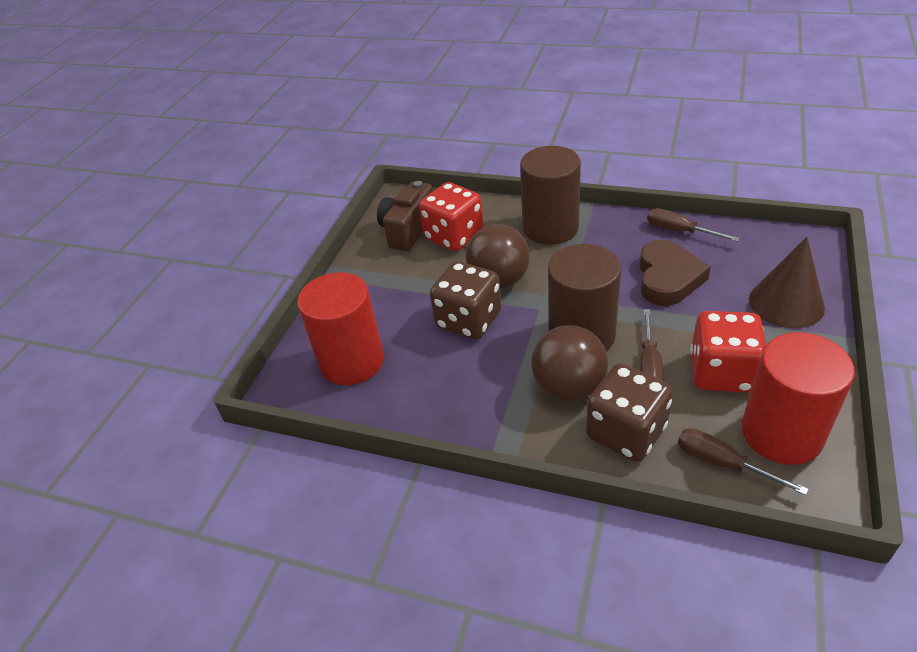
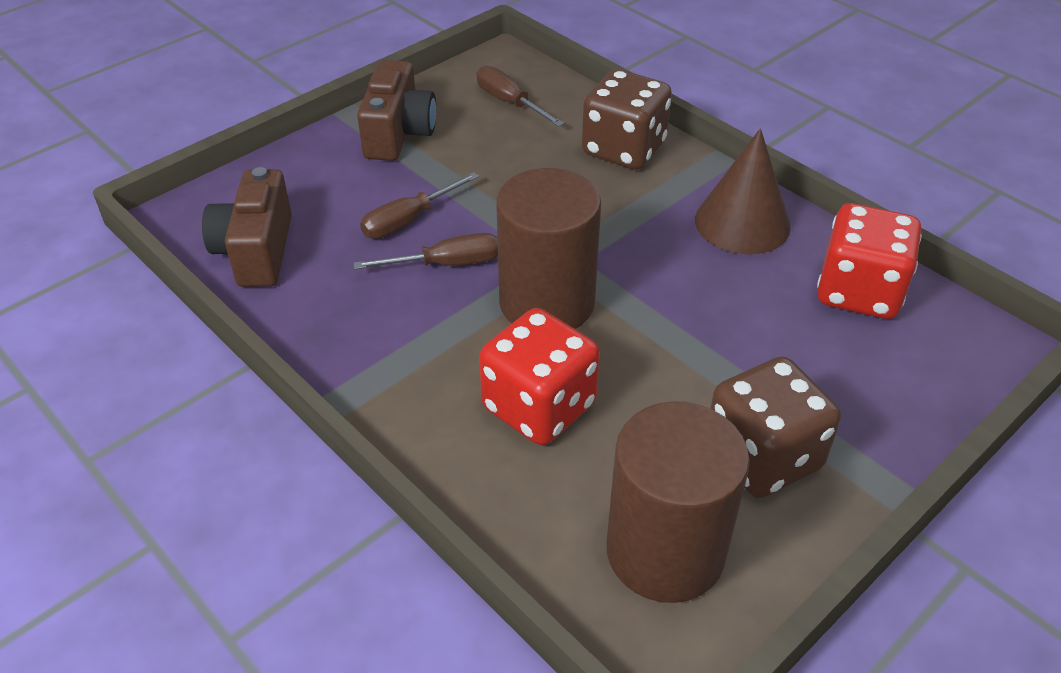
brown ball: 2 -> 0
brown camera: 1 -> 2
brown heart: 1 -> 0
red cylinder: 2 -> 0

